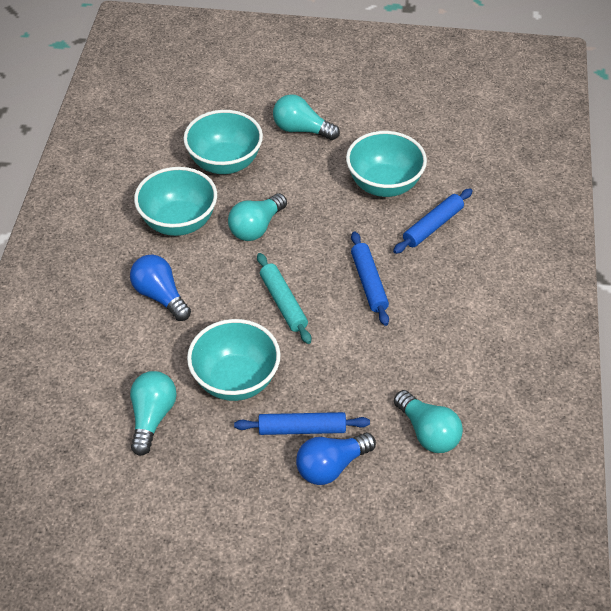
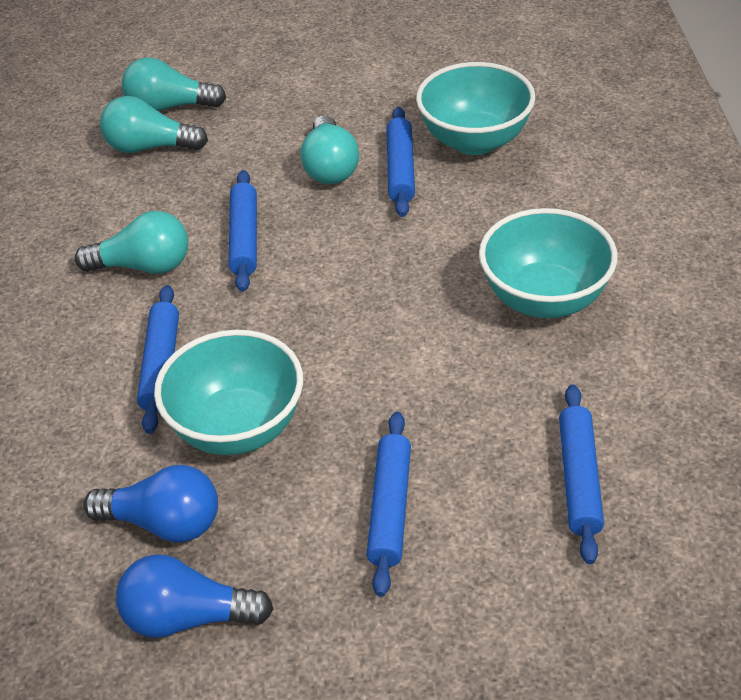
blue rolling pin: 3 -> 5
turquoise bowl: 4 -> 3
turquoise rolling pin: 1 -> 0

